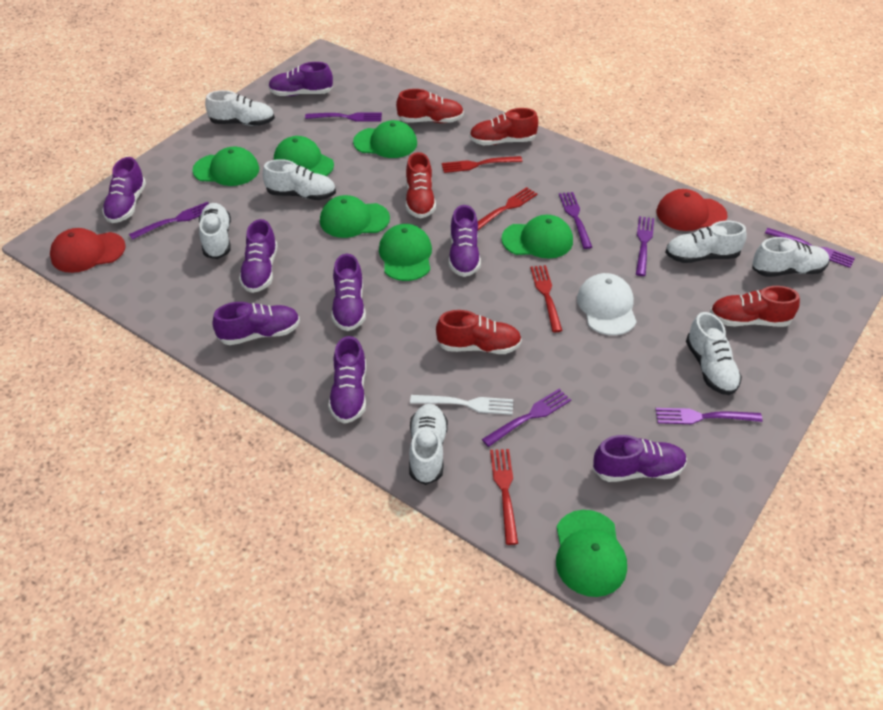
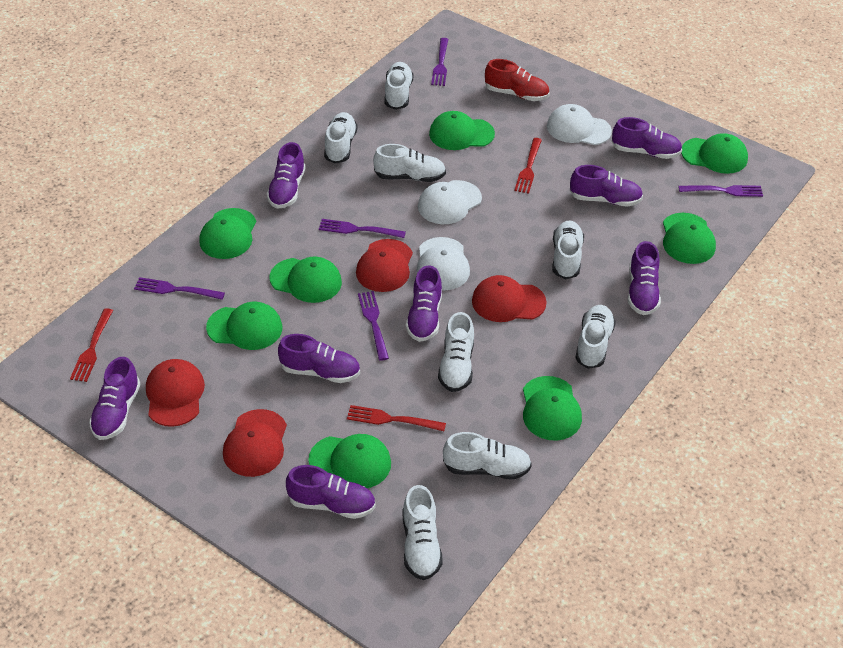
green cap: 7 -> 8
purple fork: 7 -> 5
red cap: 2 -> 4
red fork: 4 -> 3
red shoe: 5 -> 1
white cap: 1 -> 3
white fork: 1 -> 0
white shoe: 7 -> 8

